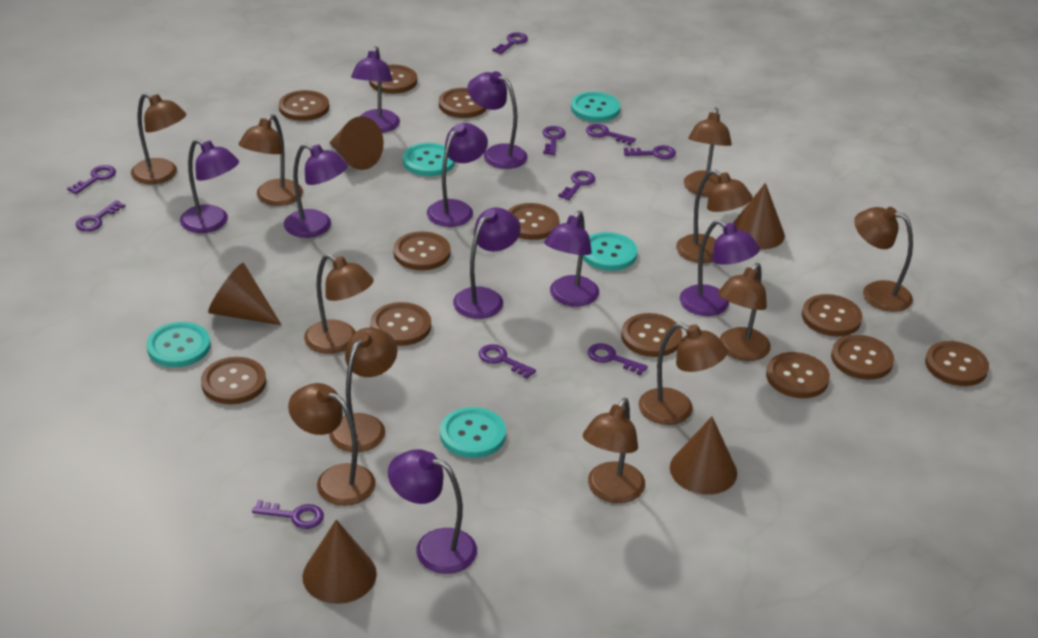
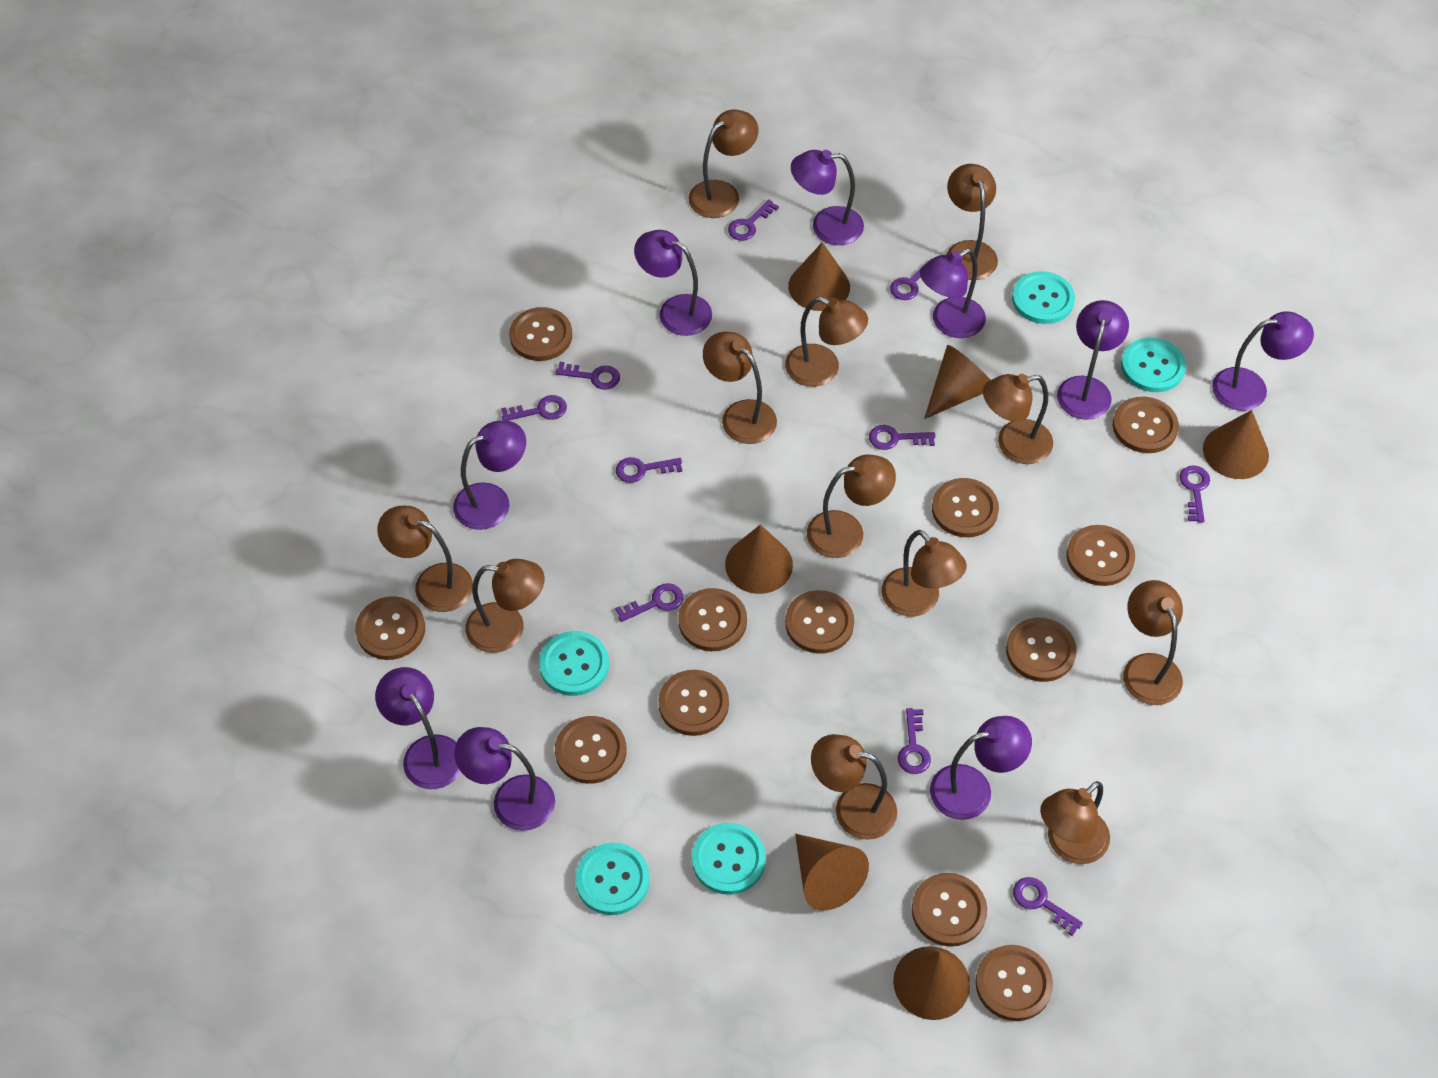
brown cone: 5 -> 6
brown lamp: 11 -> 12

